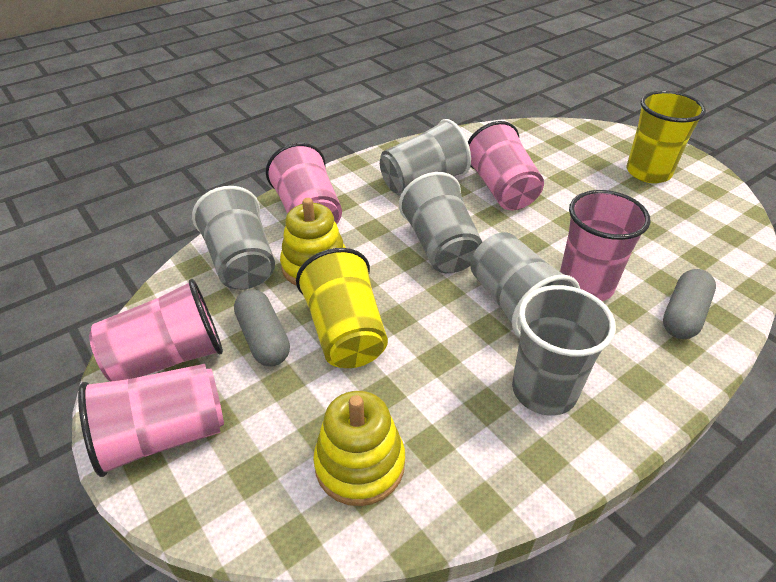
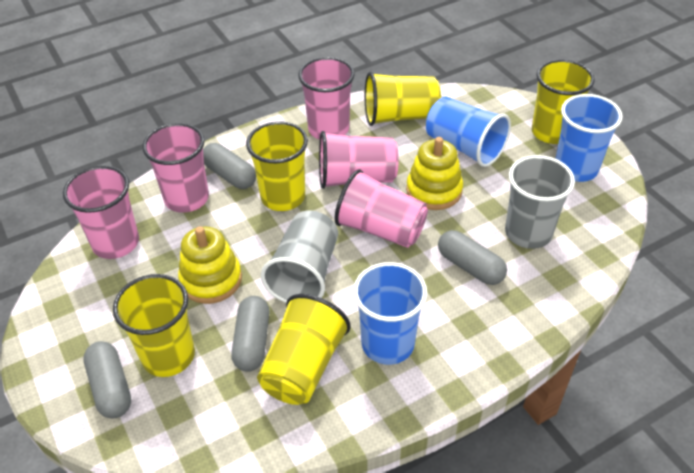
blue cup: 0 -> 3
grey capsule: 2 -> 4
grey cup: 5 -> 2
yellow cup: 2 -> 5

